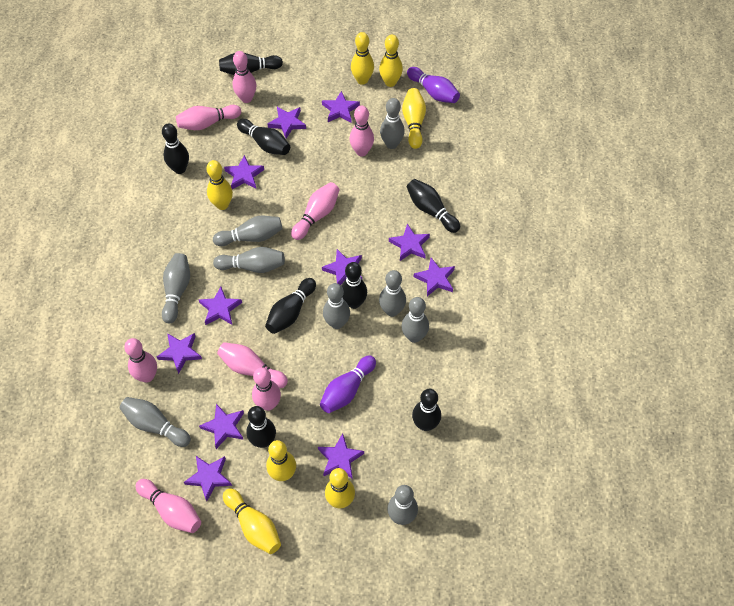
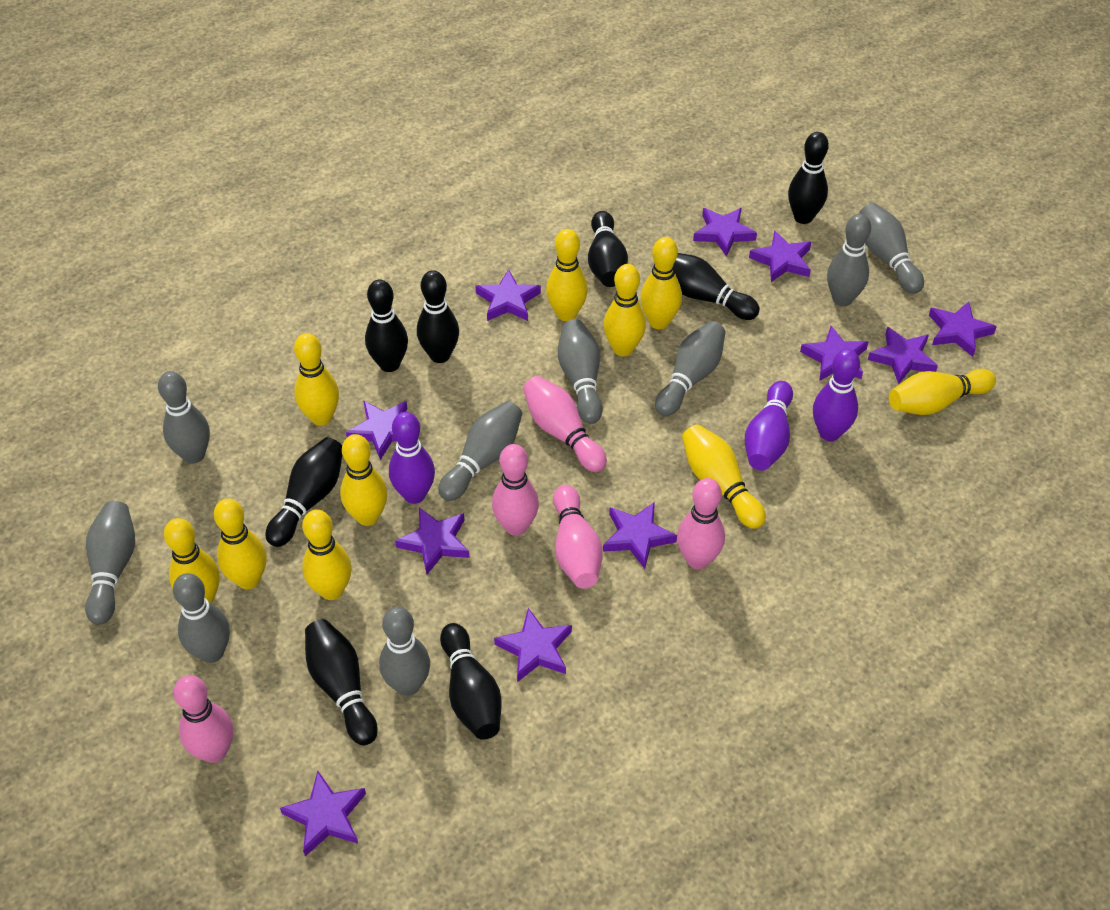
pink bowling pin: 8 -> 5
purple bowling pin: 2 -> 3
yellow bowling pin: 7 -> 10

